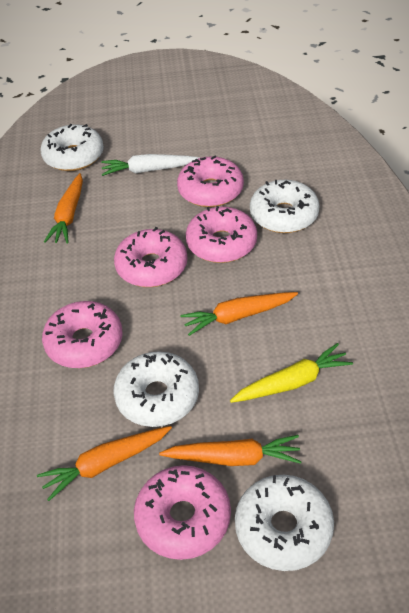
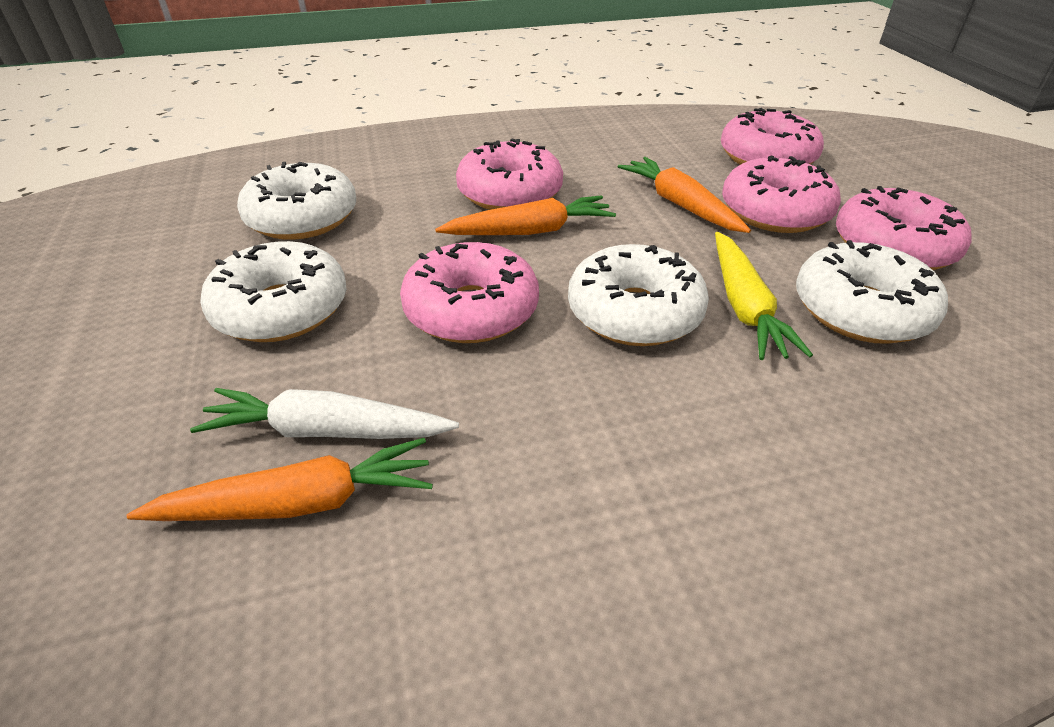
orange carrot: 4 -> 3

